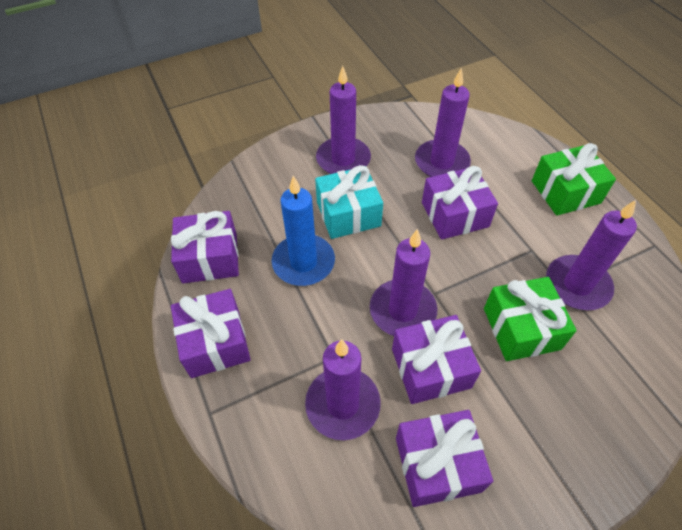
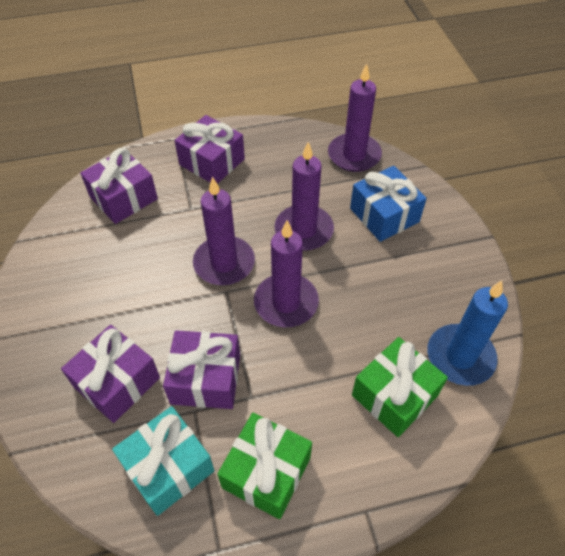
blue gift: 0 -> 1
purple candle: 5 -> 4
purple gift: 5 -> 4

